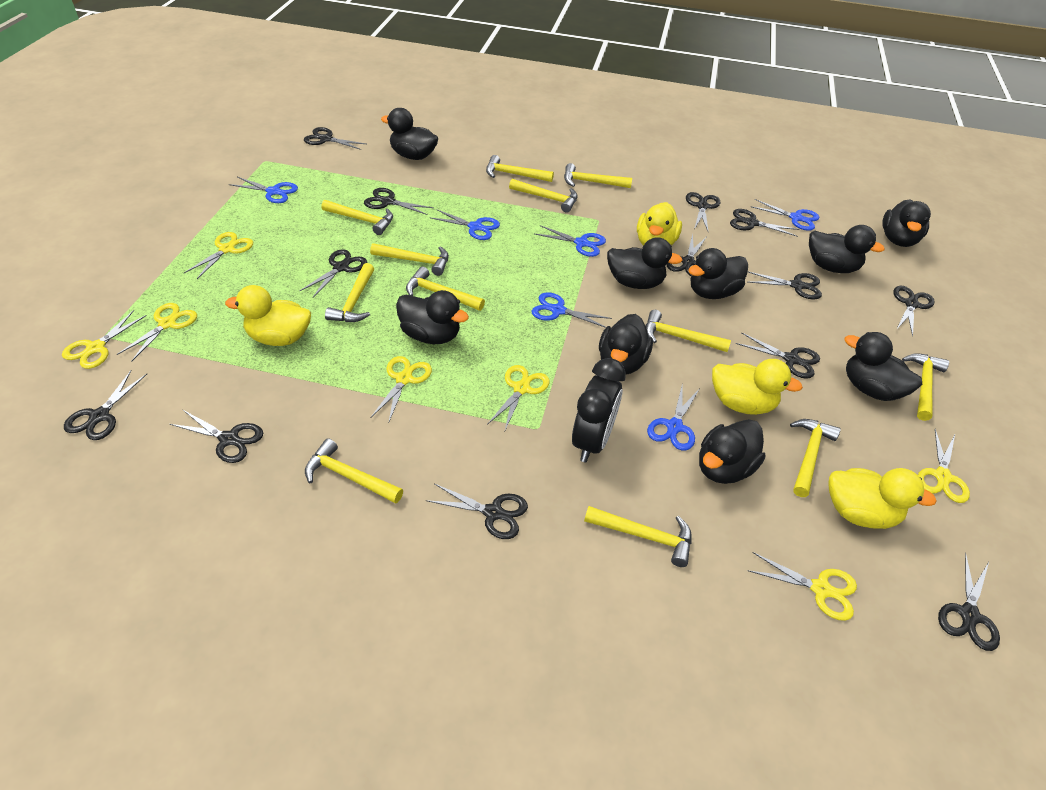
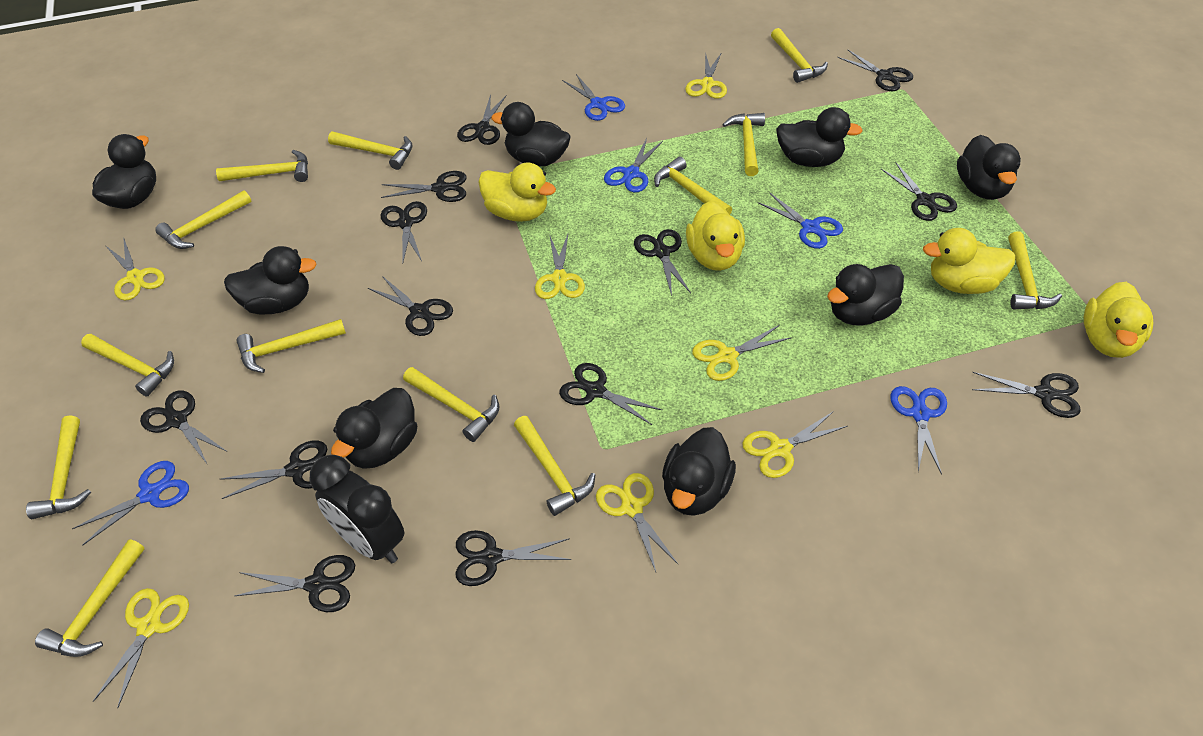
black duck: 9 -> 8
blue scissors: 6 -> 5
yellow hammer: 12 -> 13

